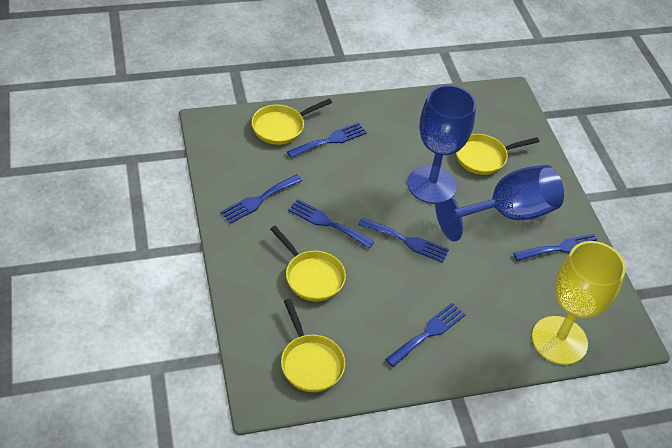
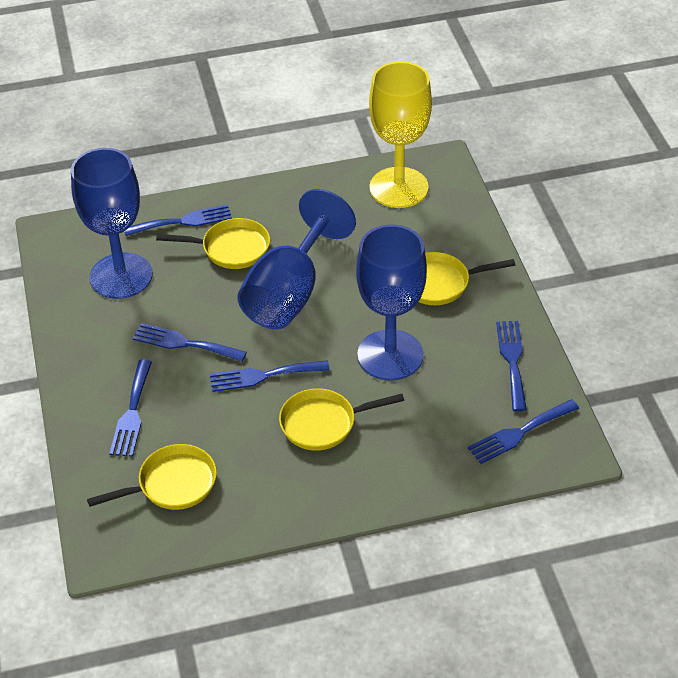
blue goblet: 2 -> 3

